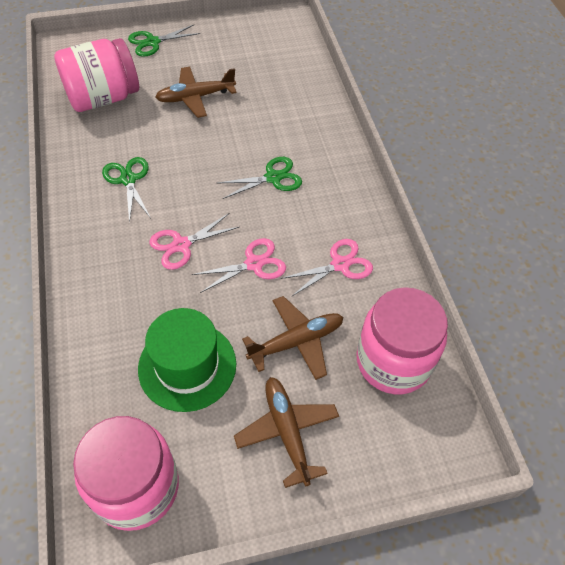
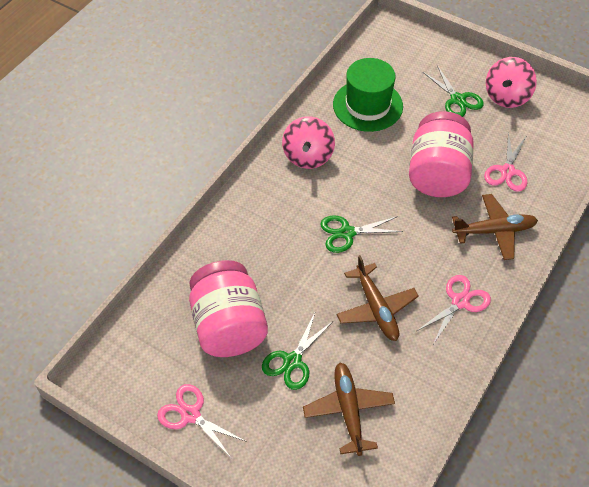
pink jar: 3 -> 2
pink spinning top: 0 -> 2

